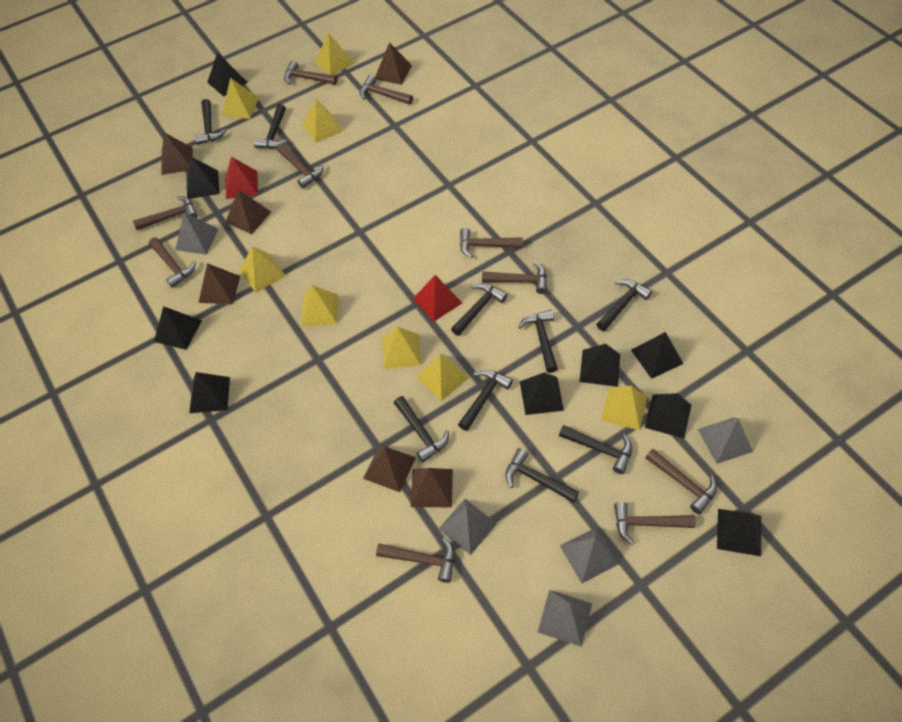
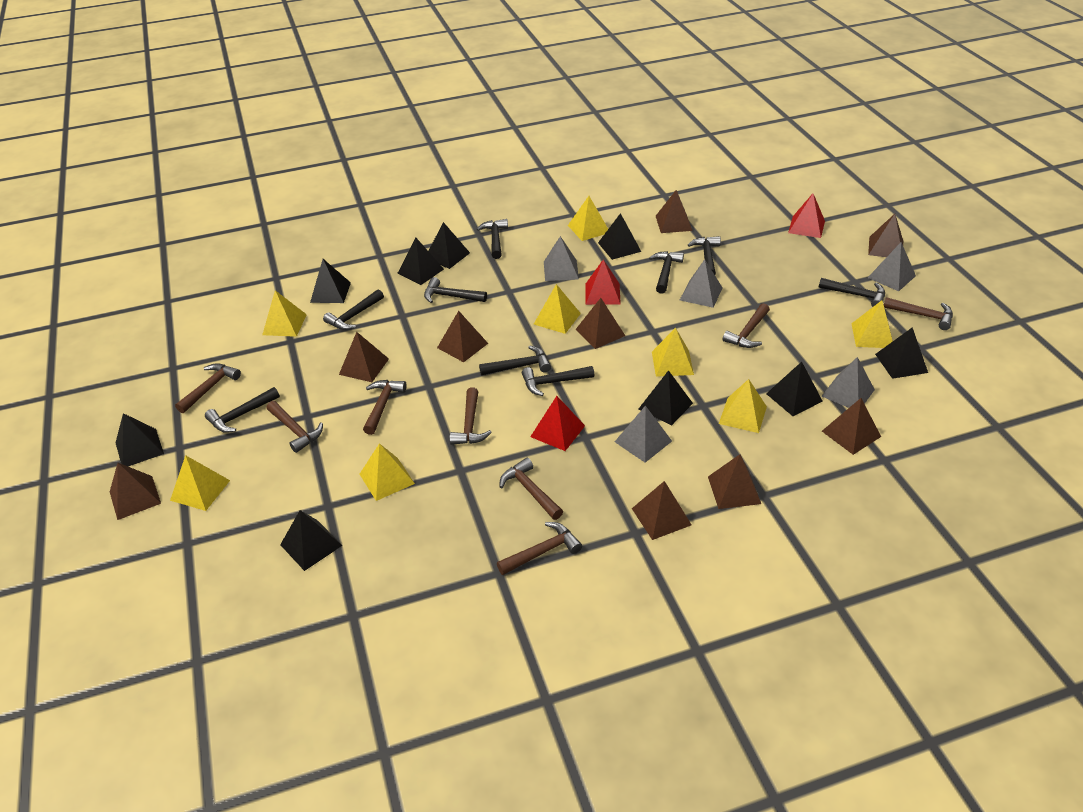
brown hammer: 10 -> 8
brown pyramid: 6 -> 9
red pyramid: 2 -> 3

